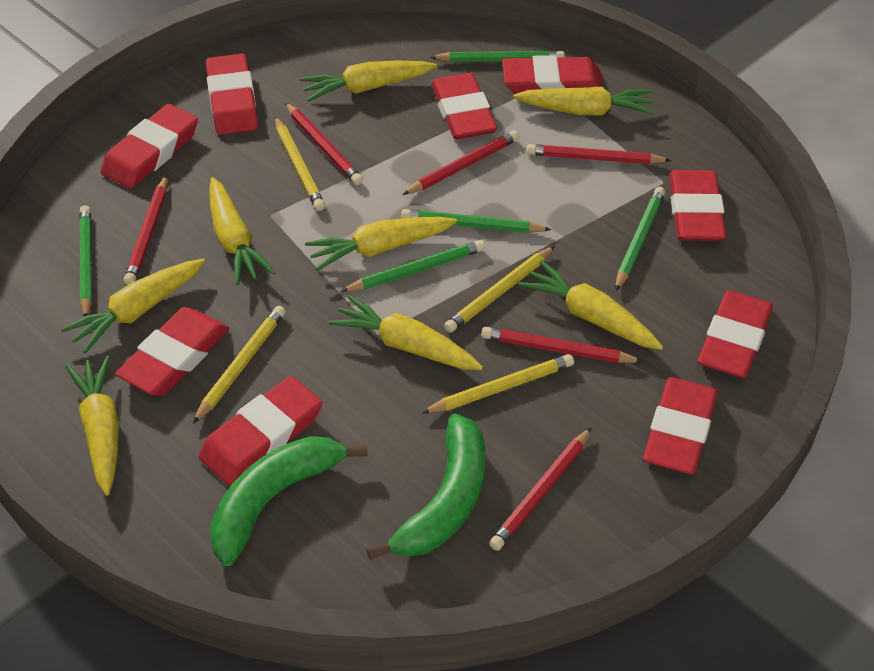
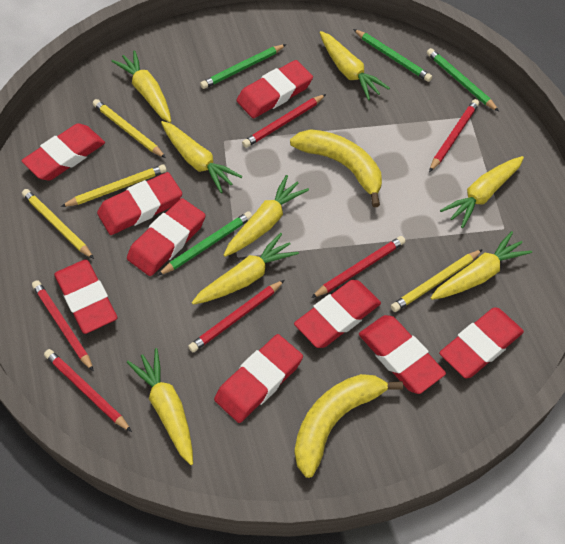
green banana: 2 -> 0
green pencil: 5 -> 4
yellow banana: 0 -> 2

